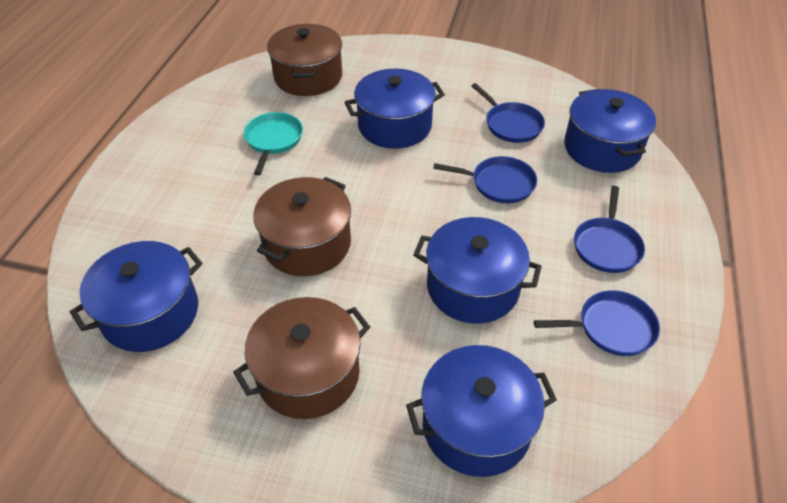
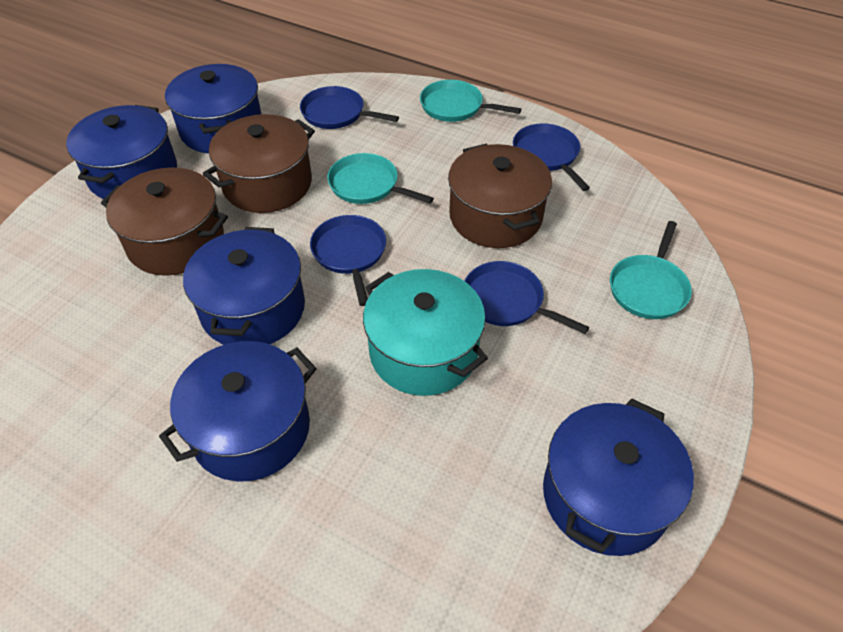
turquoise pan: 1 -> 3
turquoise pot: 0 -> 1

